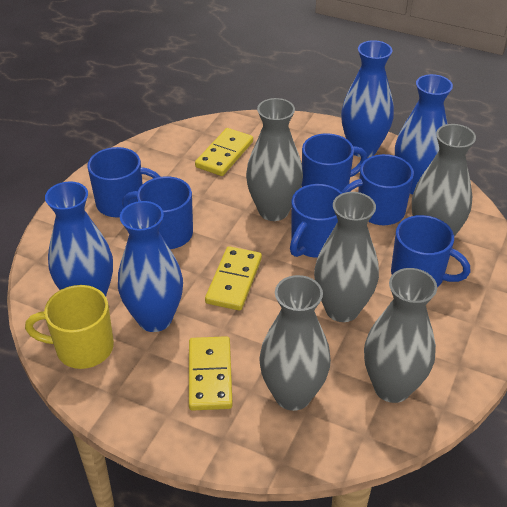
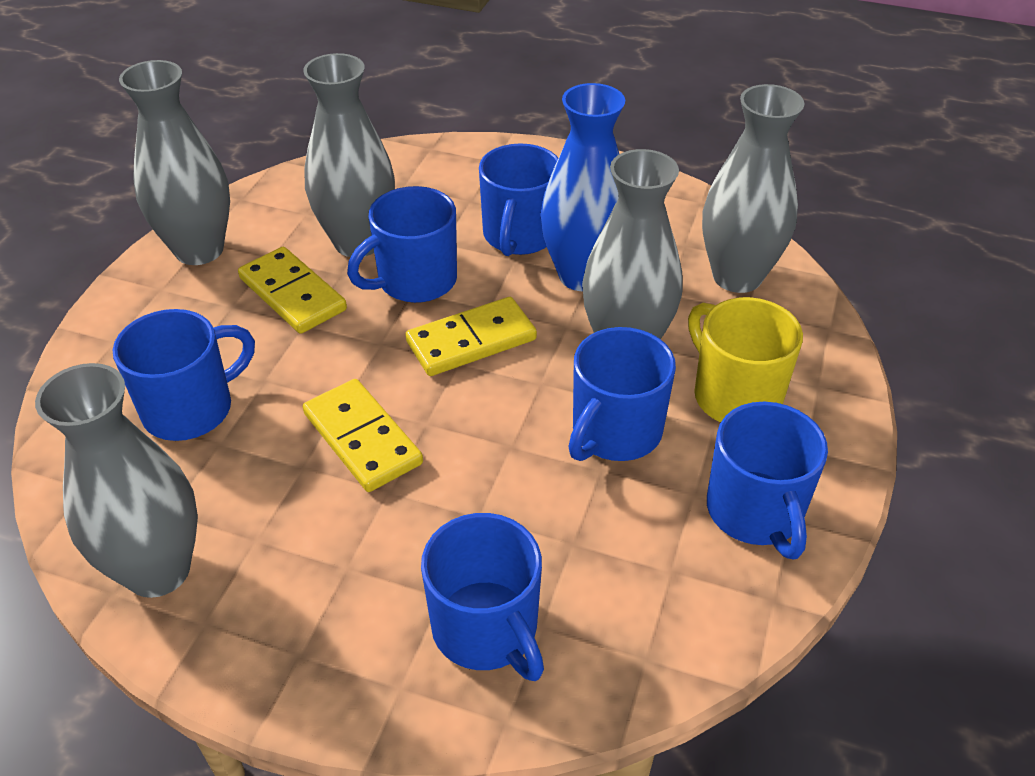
blue vase: 4 -> 1

